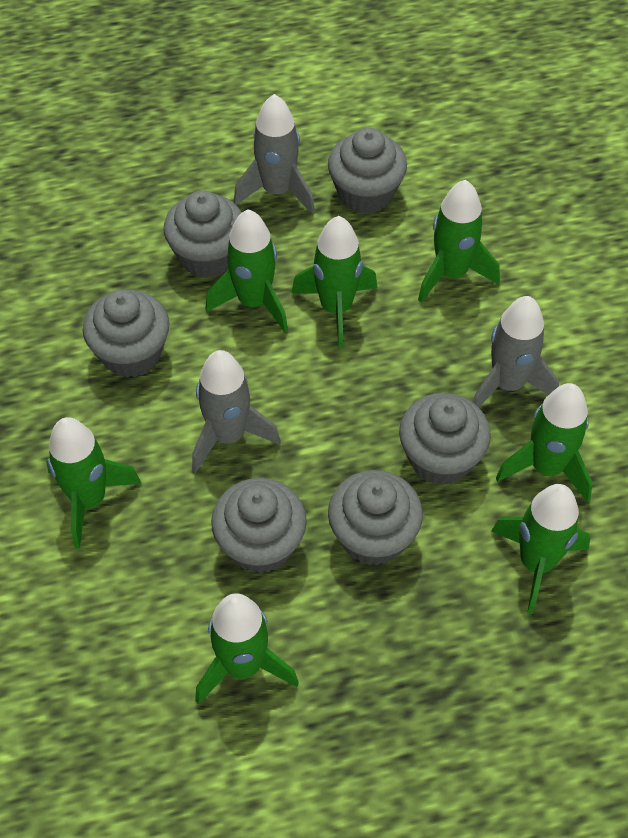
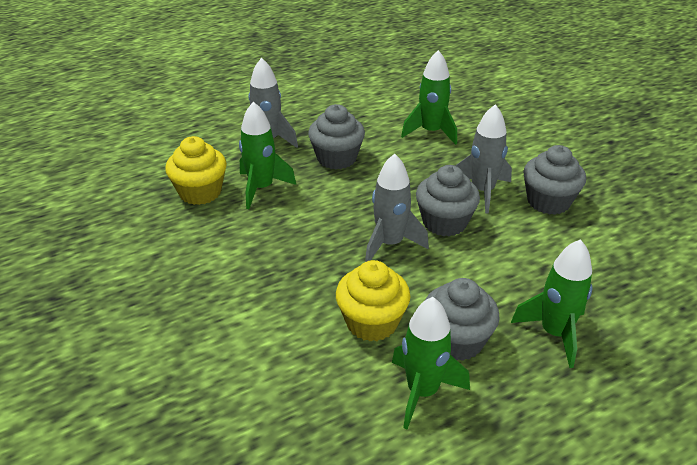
green rocket: 7 -> 4
grey cupcake: 6 -> 4
yellow cupcake: 0 -> 2

